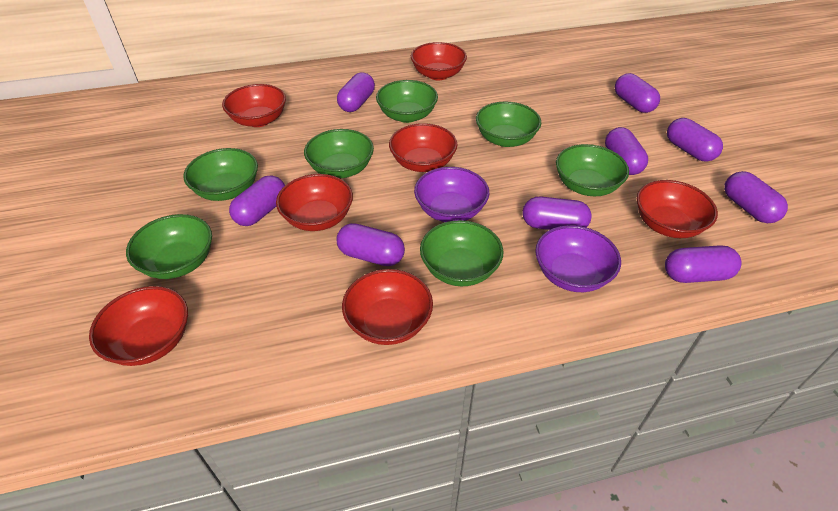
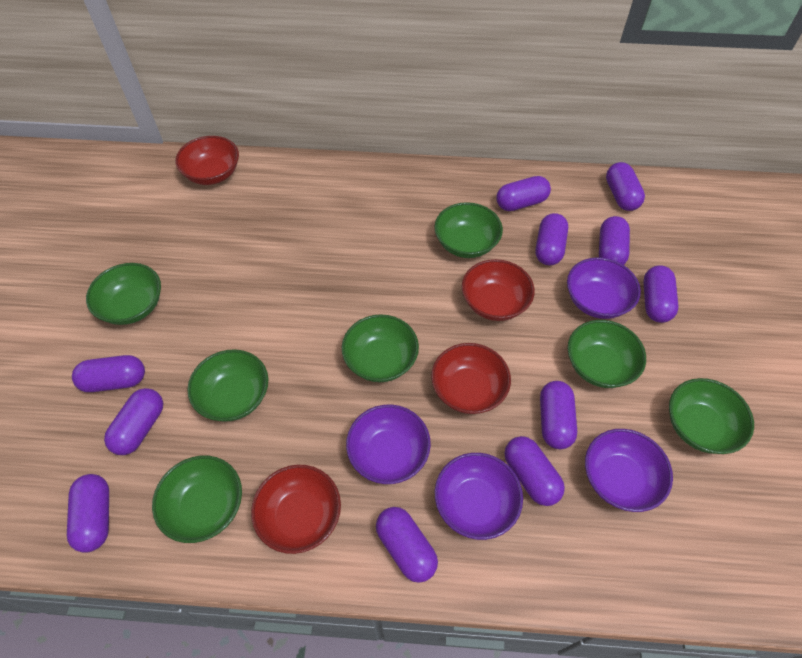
purple bowl: 2 -> 4
purple capsule: 9 -> 11
red bowl: 7 -> 4

